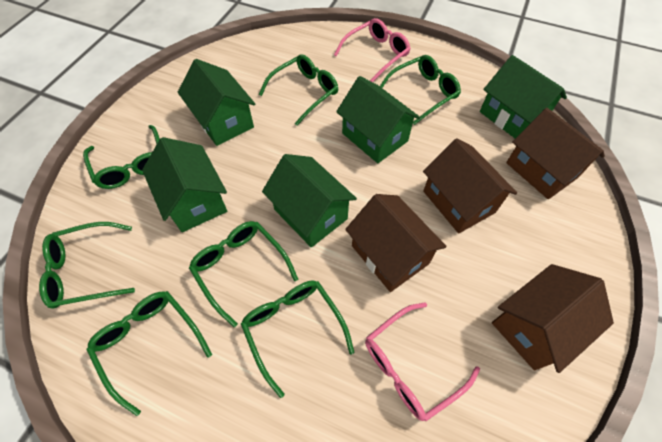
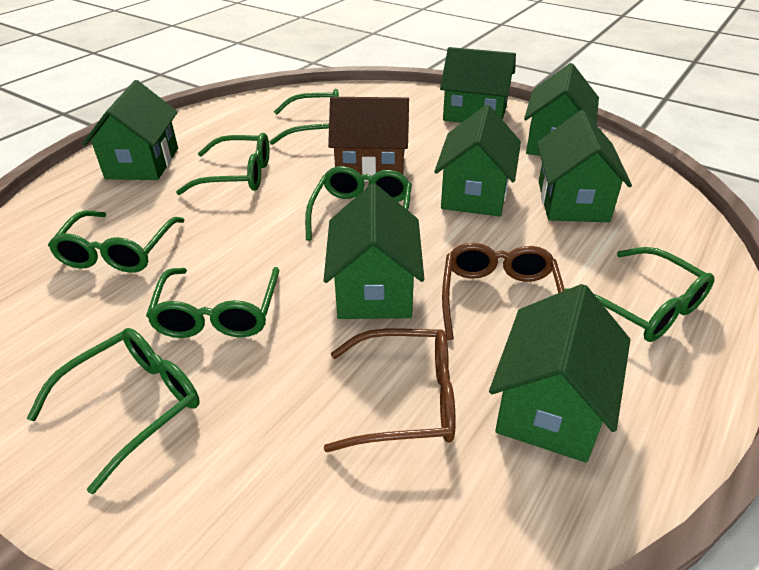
brown glasses: 0 -> 2
brown house: 4 -> 1
green house: 5 -> 7
pink glasses: 2 -> 0

